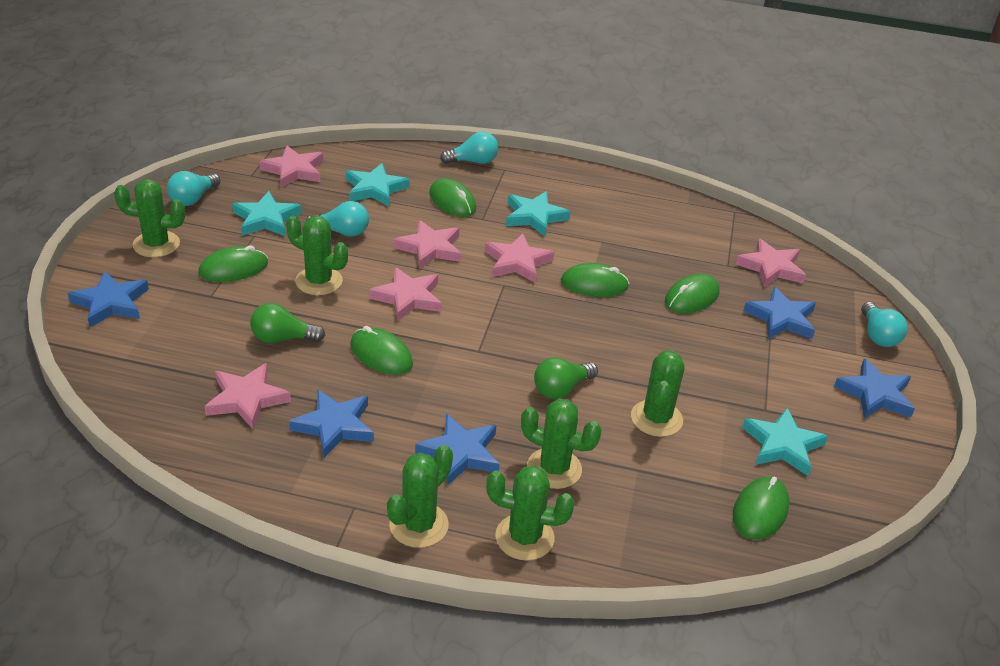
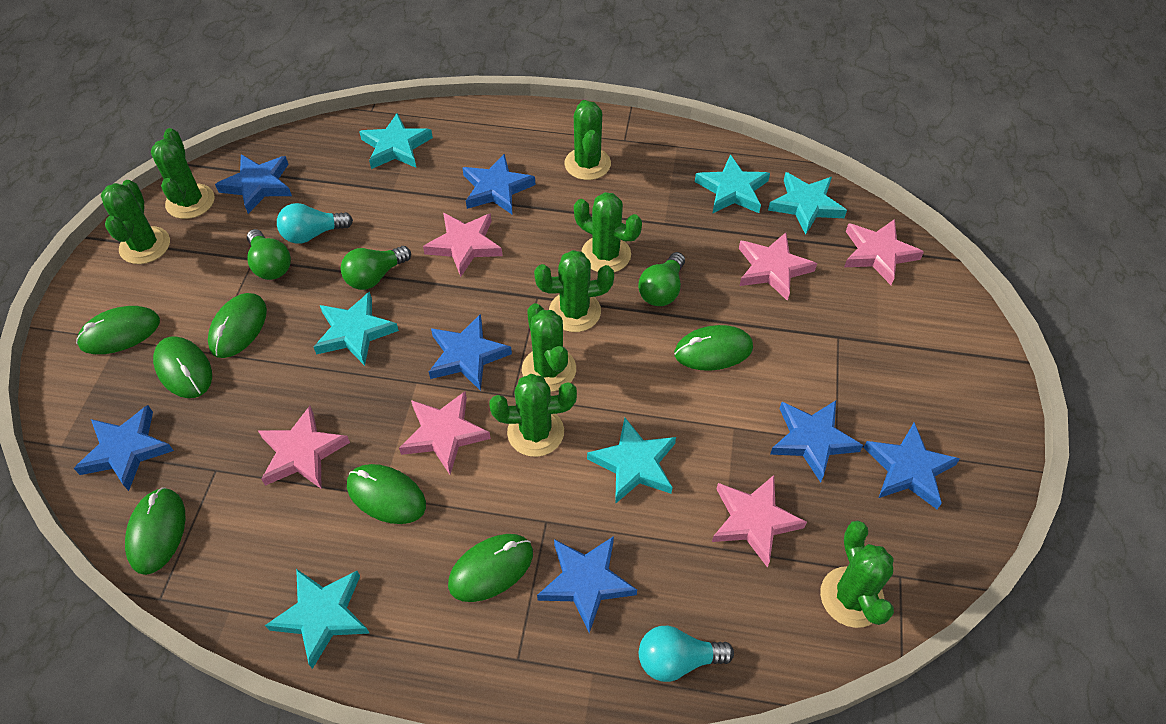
blue star: 5 -> 7
green cactus: 6 -> 8
green light bulb: 2 -> 3
green mouse: 6 -> 7
turquoise light bulb: 4 -> 2
turquoise star: 4 -> 6

